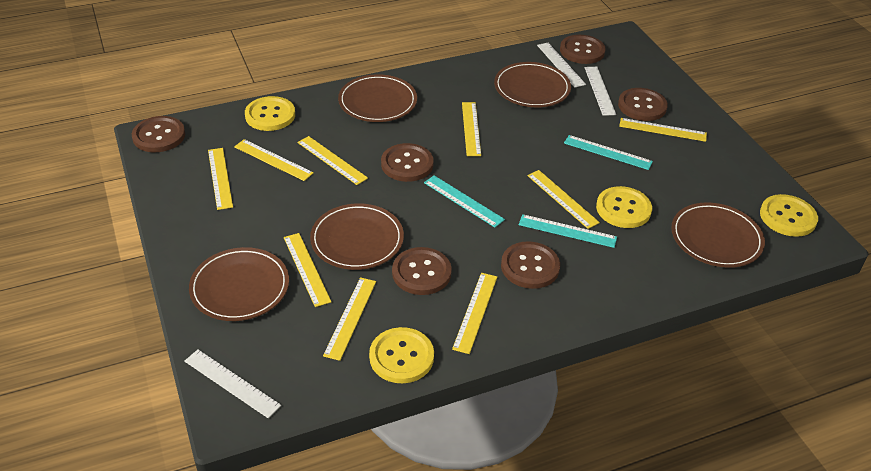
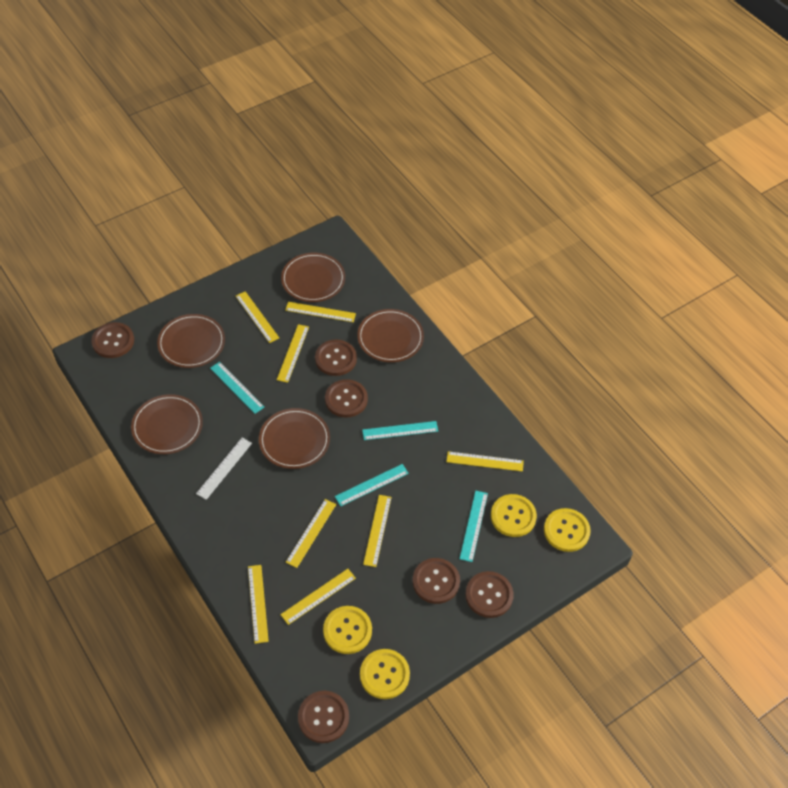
turquoise ruler: 3 -> 4
white ruler: 3 -> 1
yellow ruler: 9 -> 8

